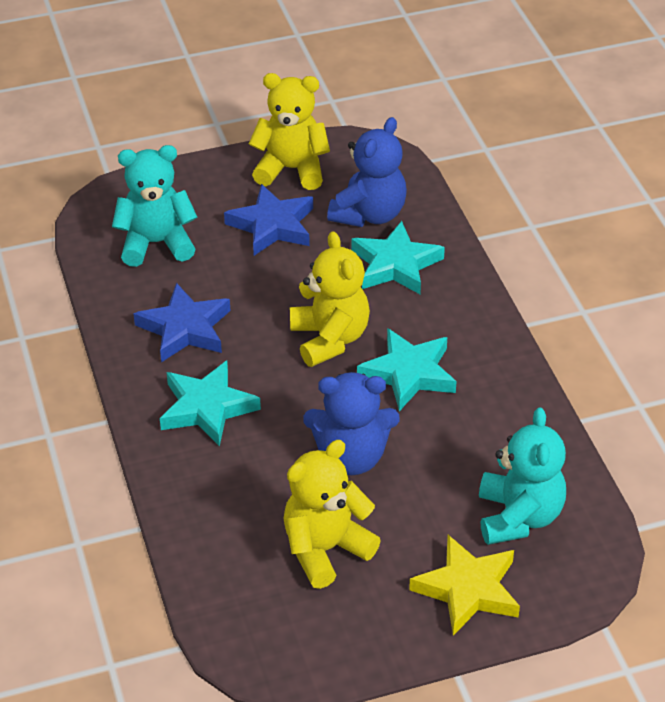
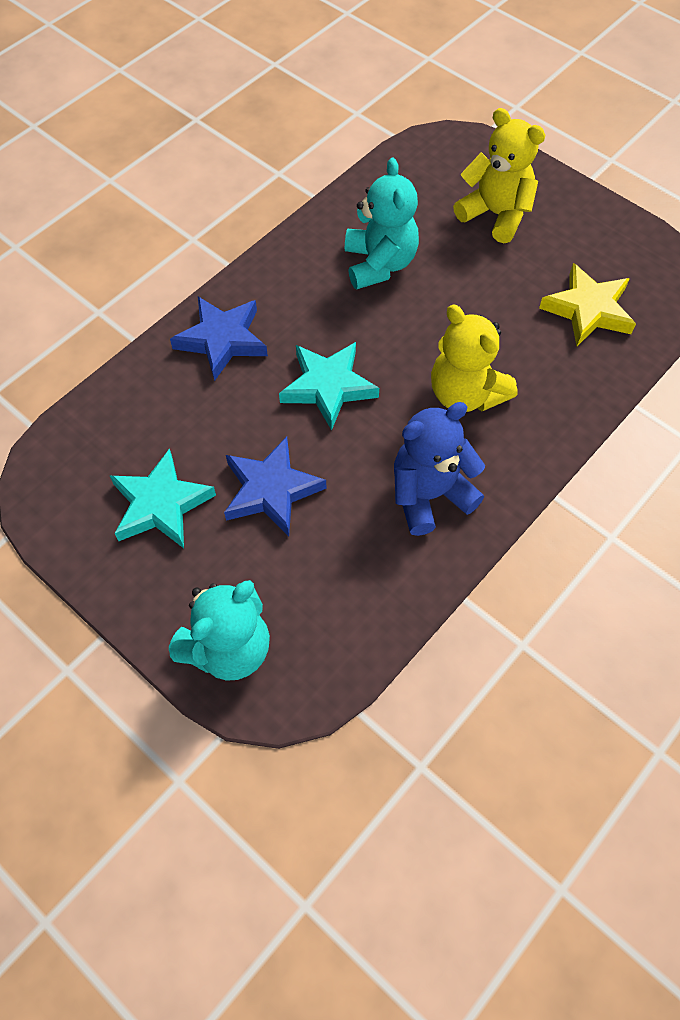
blue teddy bear: 2 -> 1
turquoise star: 3 -> 2
yellow teddy bear: 3 -> 2

